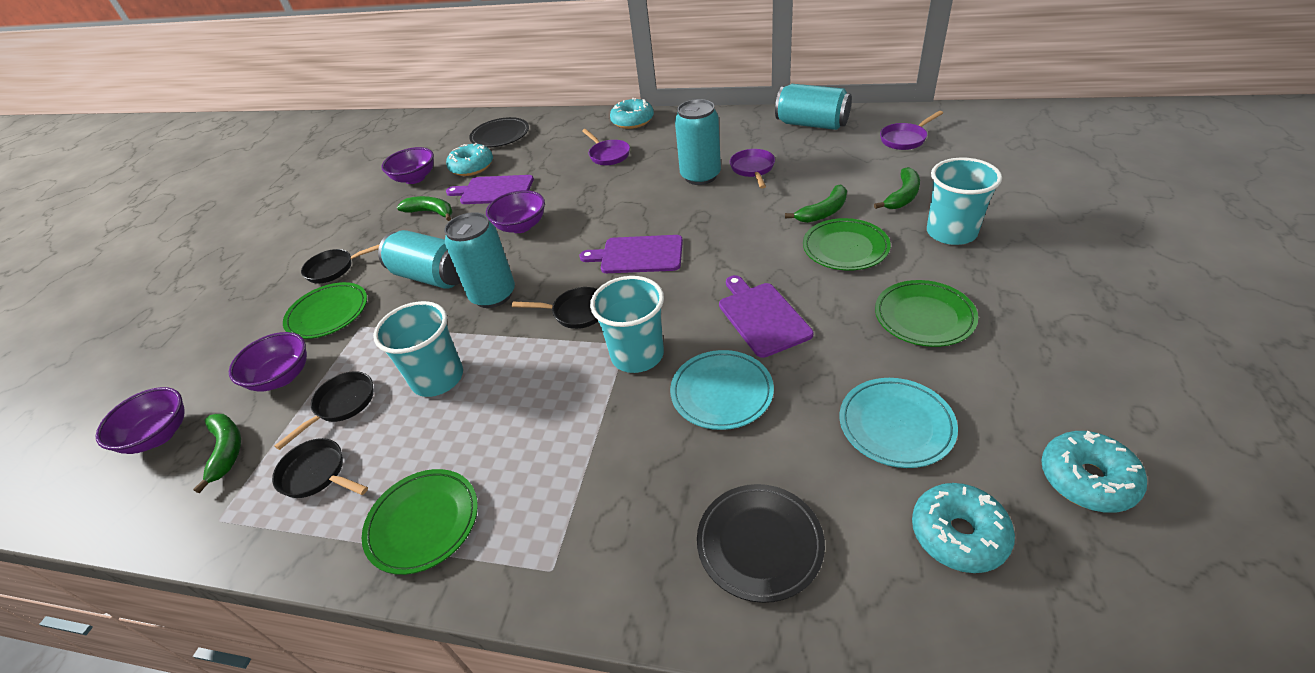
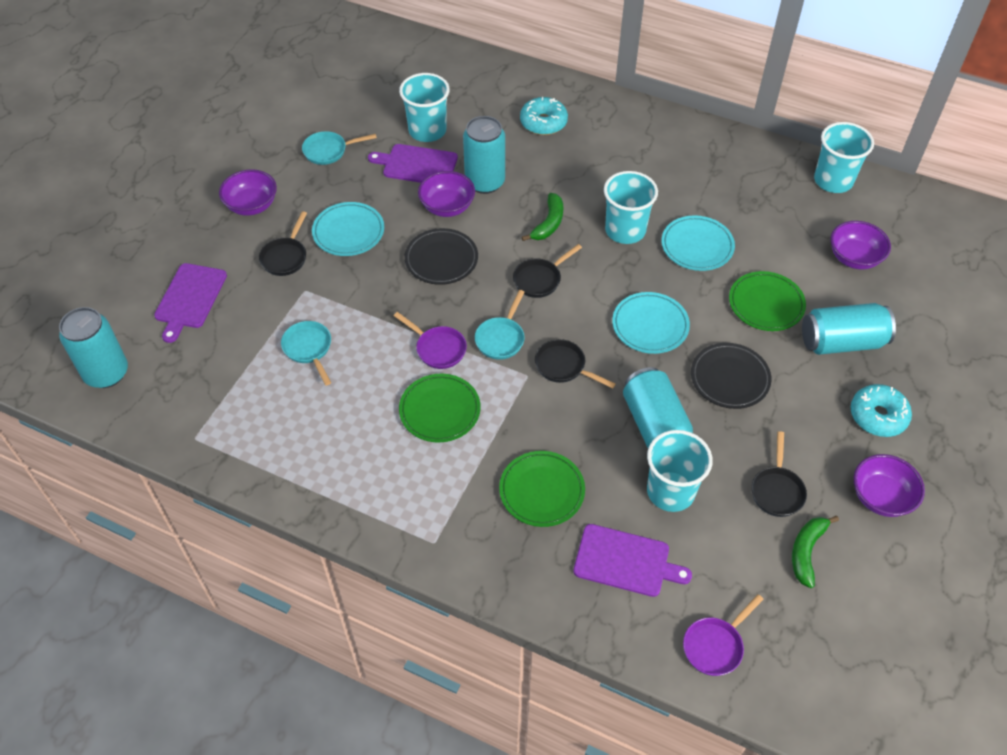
green banana: 4 -> 2
green plate: 4 -> 3
purple pan: 3 -> 2
turquoise cup: 3 -> 4
turquoise donut: 4 -> 2
turquoise pan: 0 -> 3
turquoise plate: 2 -> 3

